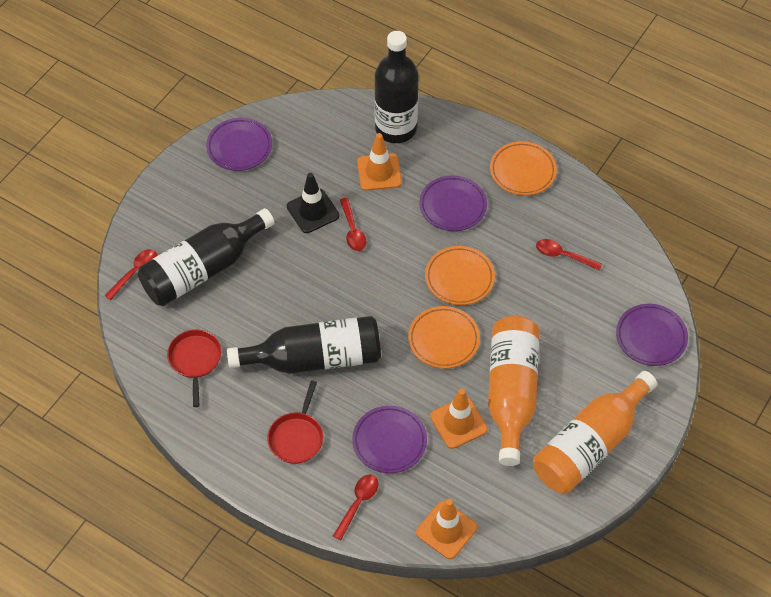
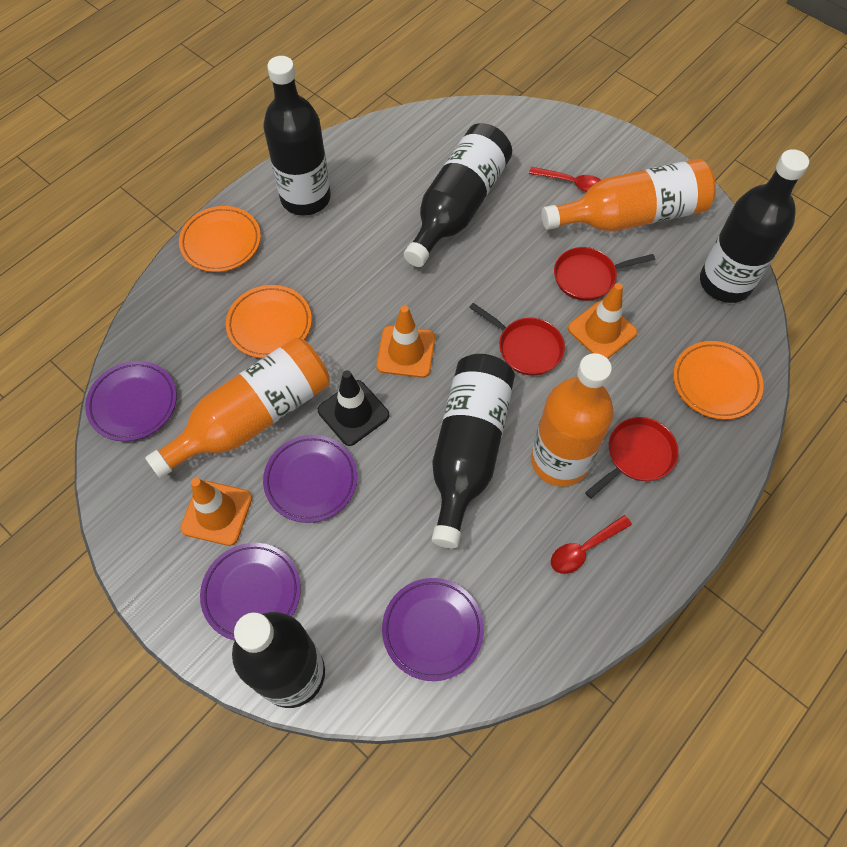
black bottle: 3 -> 5
orange bottle: 2 -> 3
red pan: 2 -> 3
red spoon: 4 -> 2

